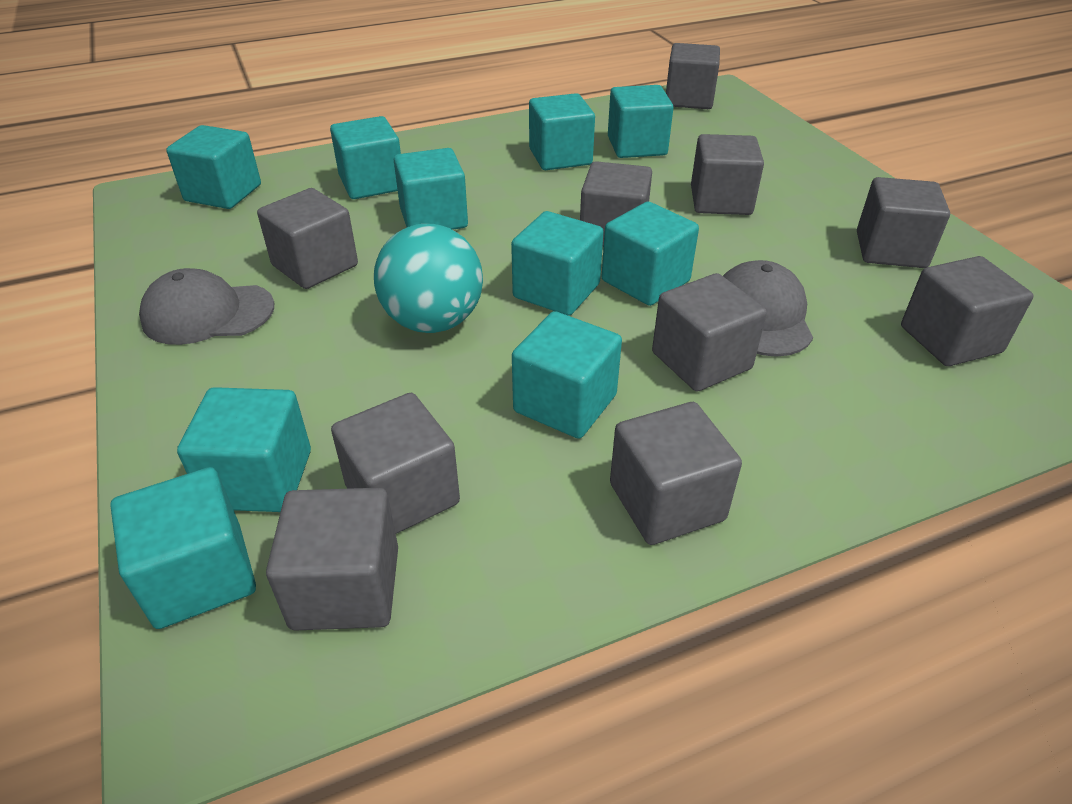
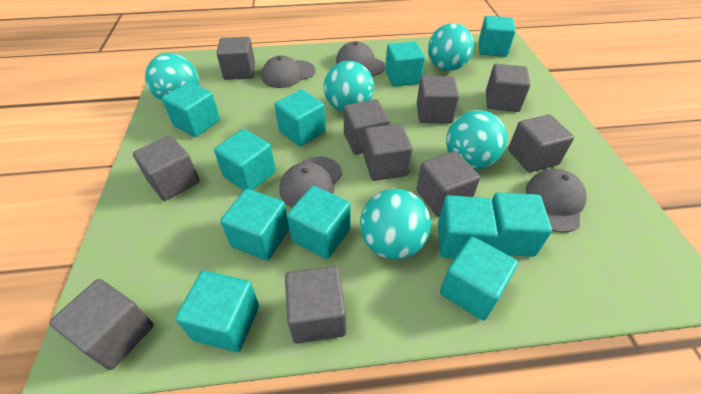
grey cap: 2 -> 4
turquoise ball: 1 -> 5
turquoise cube: 10 -> 11

